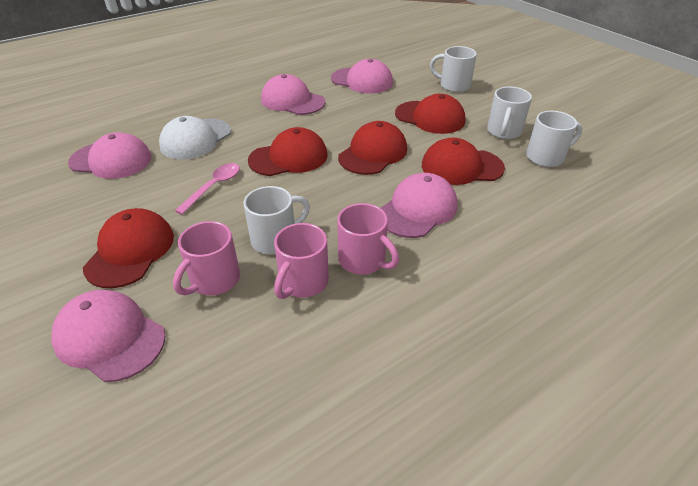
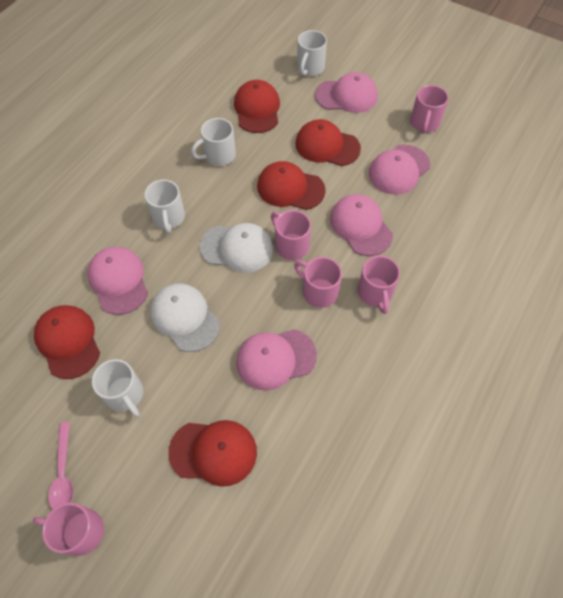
pink mug: 3 -> 5
white cap: 1 -> 2

